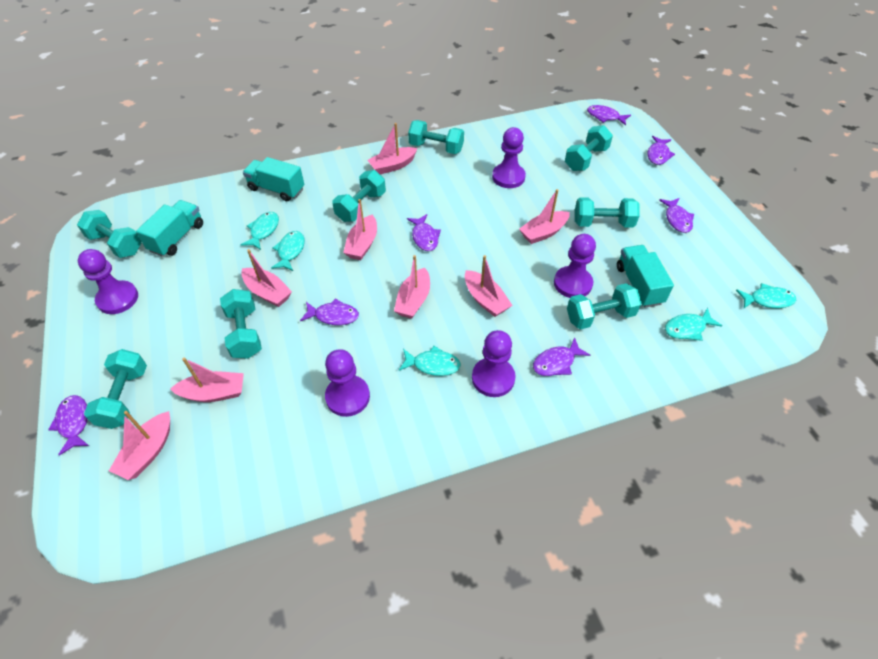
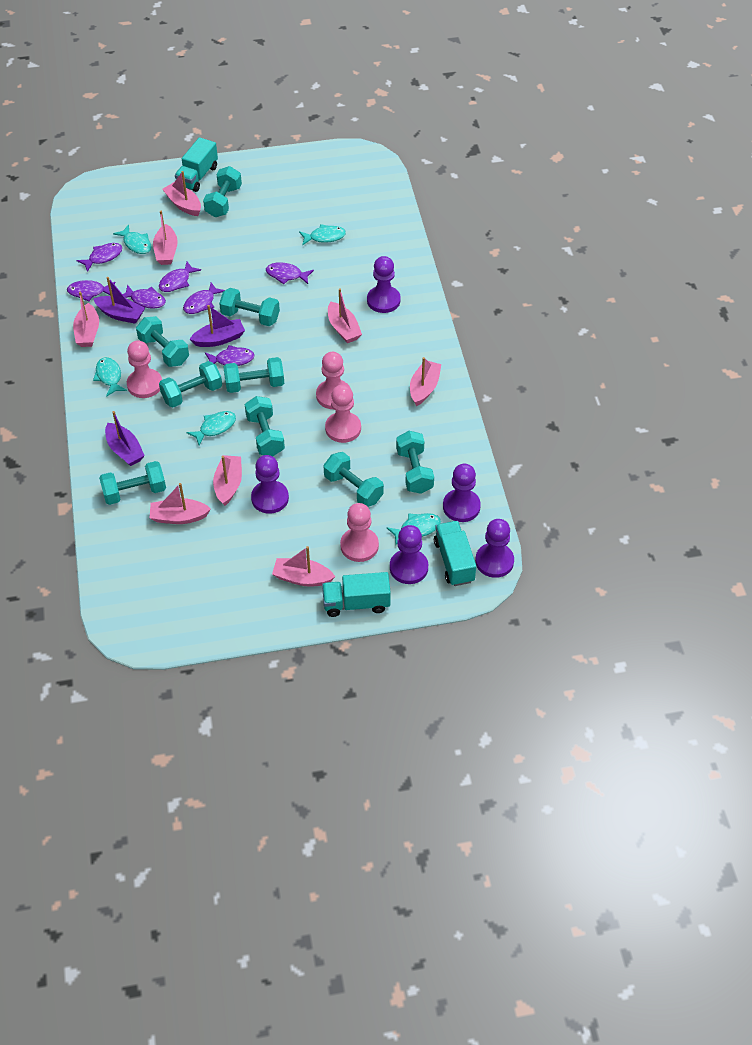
pink pawn: 0 -> 4
purple boat: 0 -> 3
turquoise dumbbell: 8 -> 9

